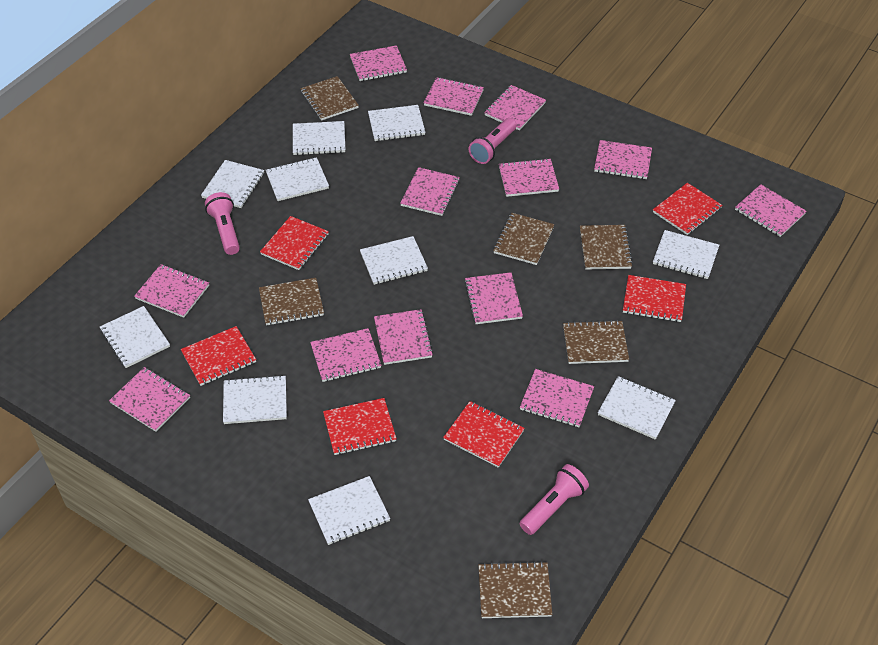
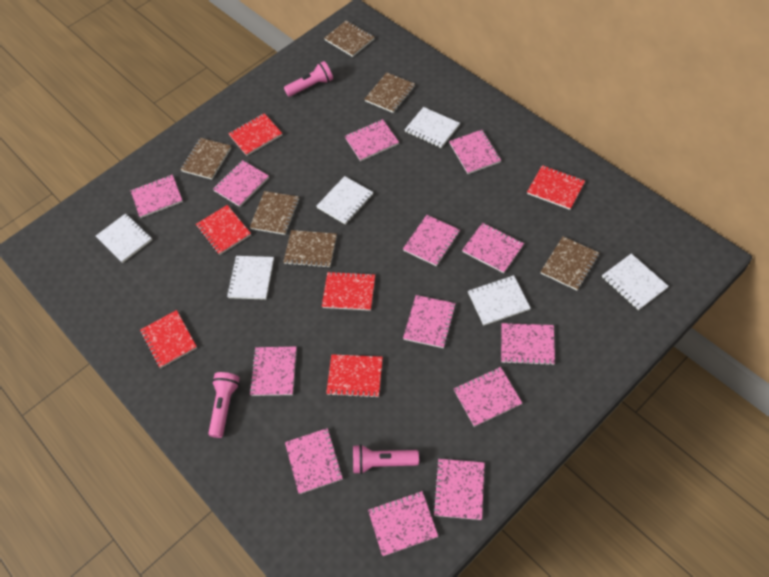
white notebook: 10 -> 6

